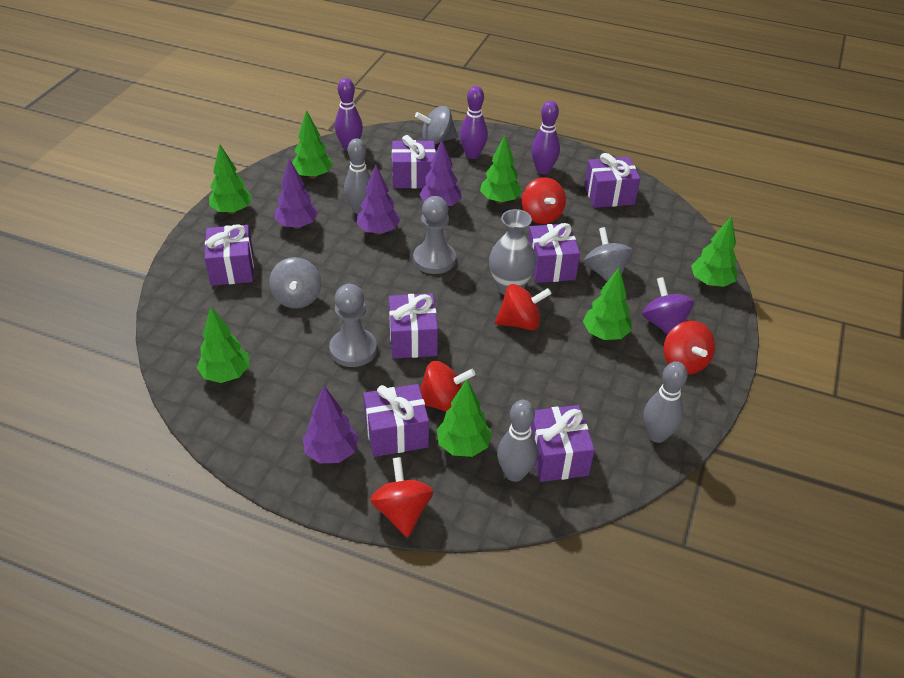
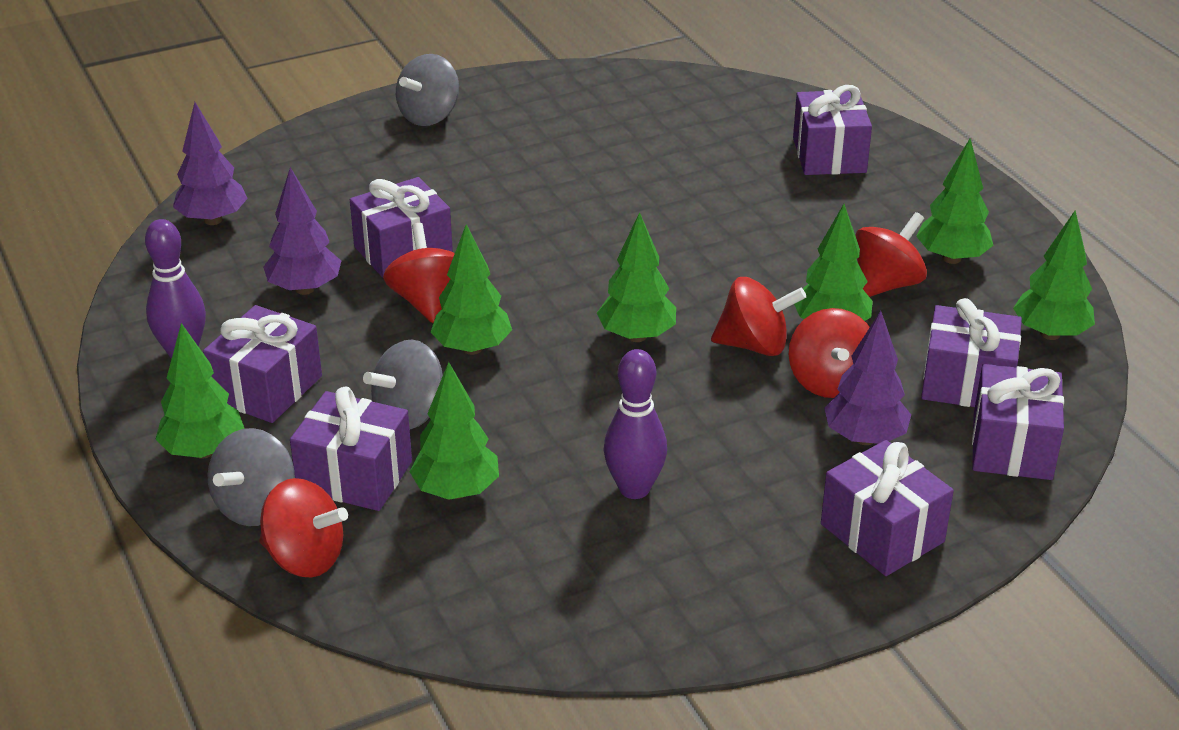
grey bowling pin: 3 -> 0
grey pawn: 2 -> 0
grey vase: 1 -> 0
purple bowling pin: 3 -> 2
purple spinning top: 1 -> 0
purple tree: 4 -> 3

